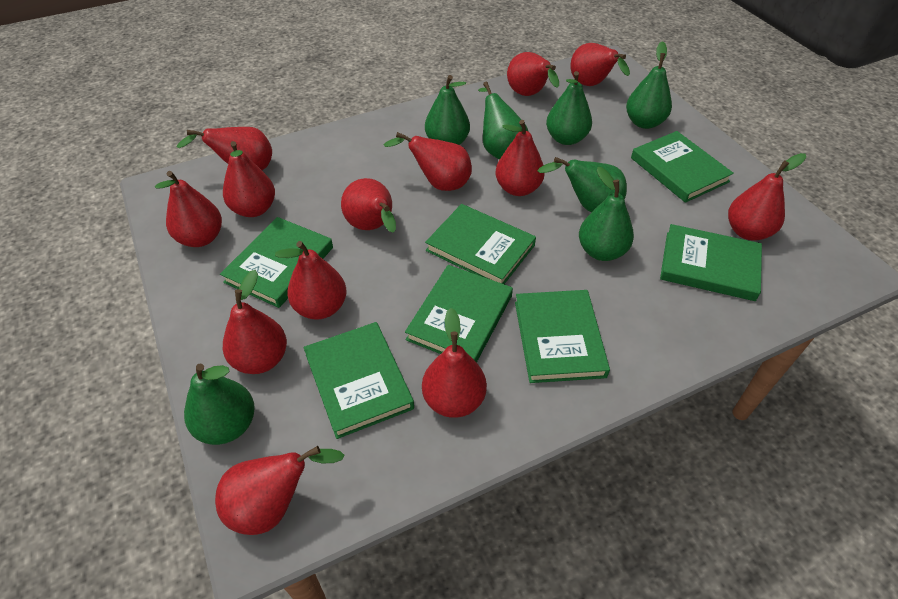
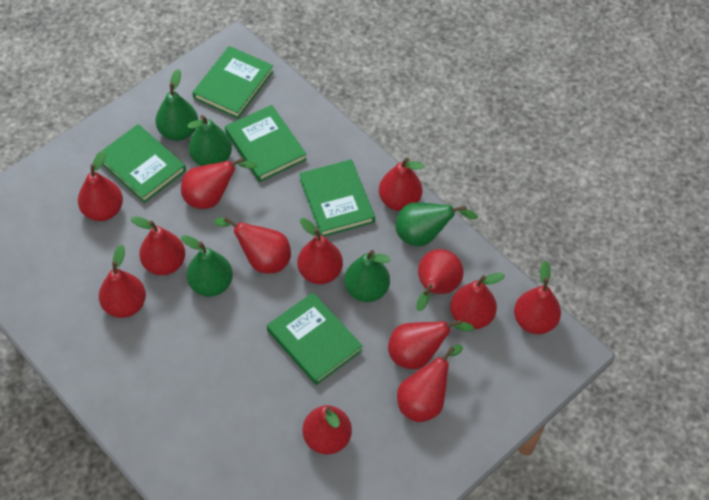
green book: 7 -> 5
green pear: 7 -> 5

